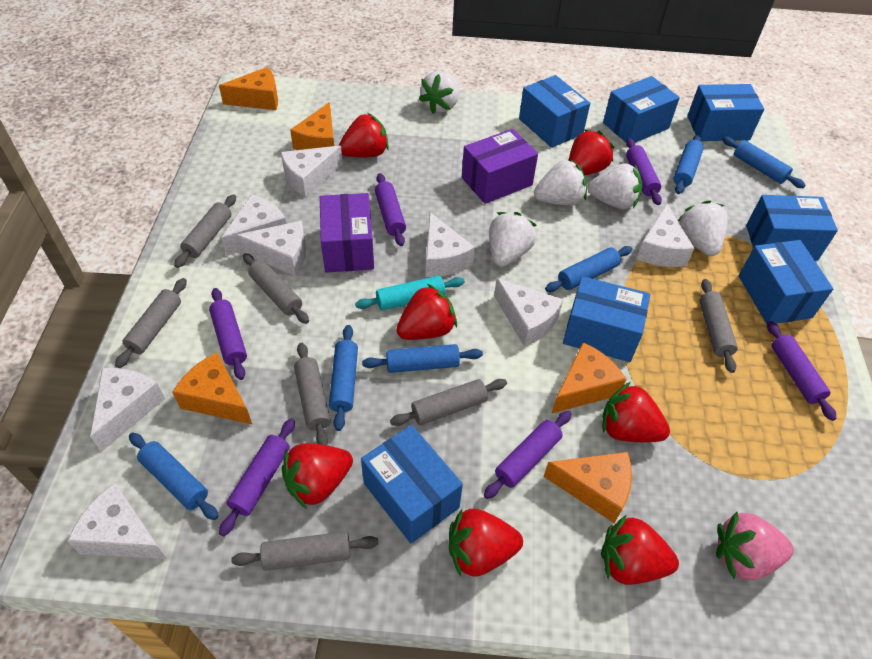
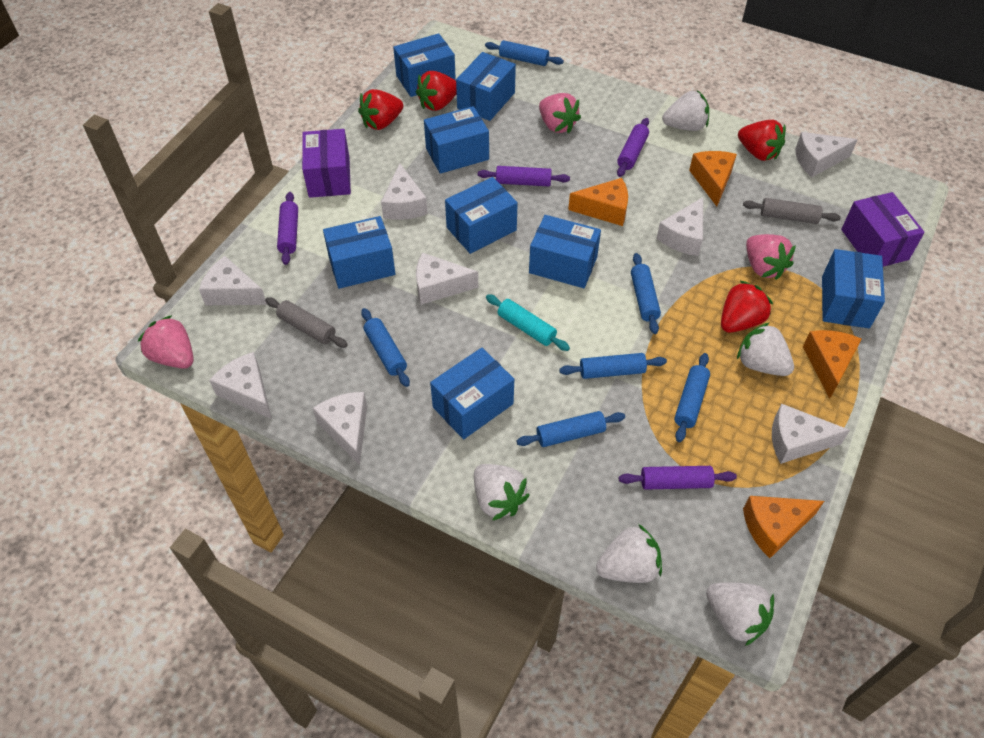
blue box: 7 -> 8
grey rolling pin: 7 -> 2
orange cheese: 5 -> 4
pink strawberry: 1 -> 3
purple rolling pin: 6 -> 4
red strawberry: 7 -> 4

